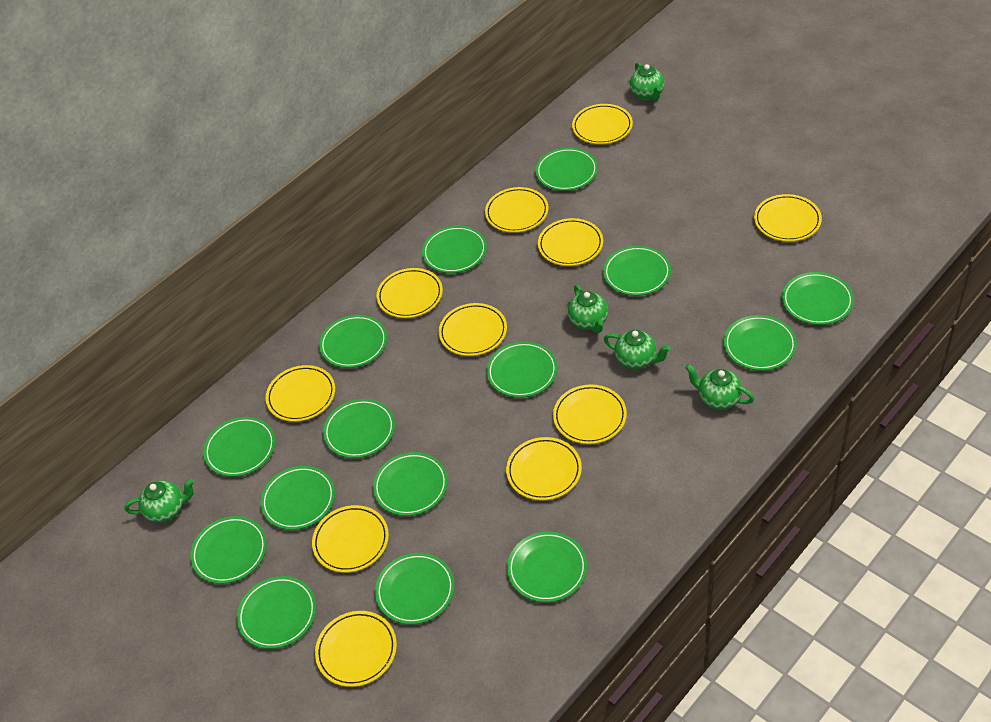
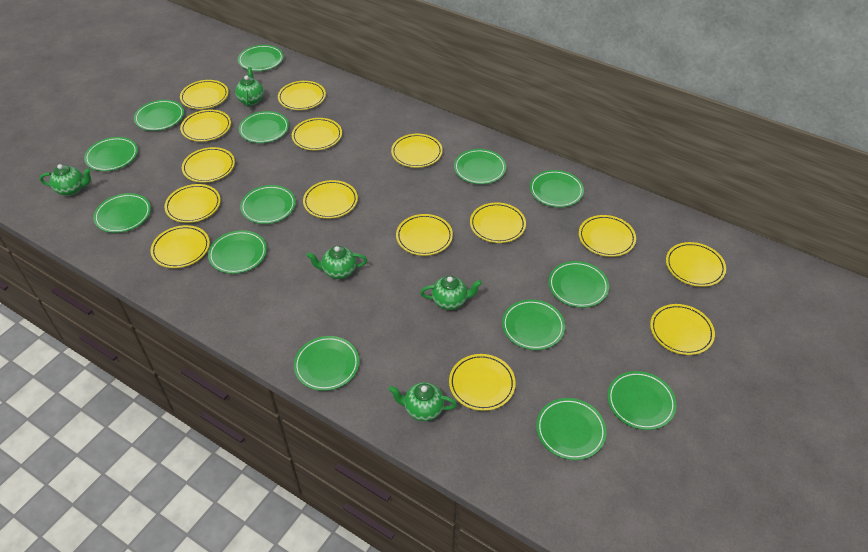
green plate: 15 -> 14
yellow plate: 11 -> 15

